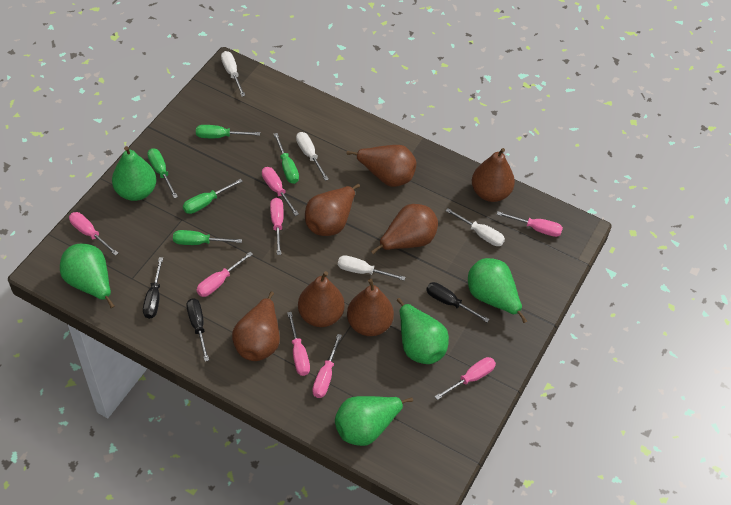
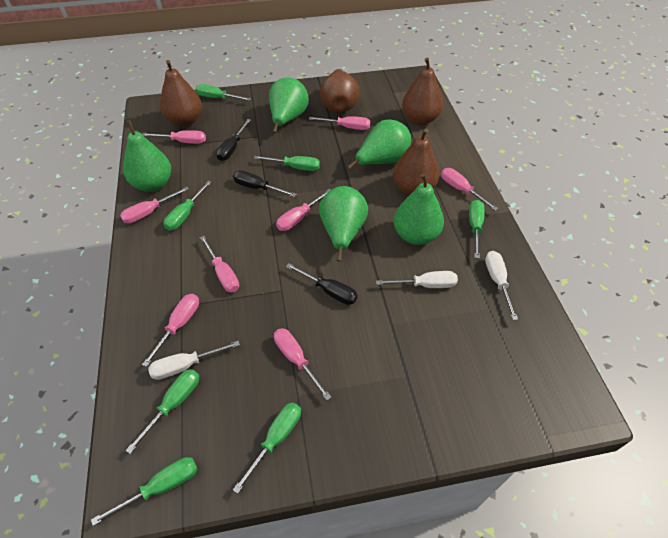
brown pear: 7 -> 4
green screwdriver: 5 -> 7
white screwdriver: 4 -> 3

